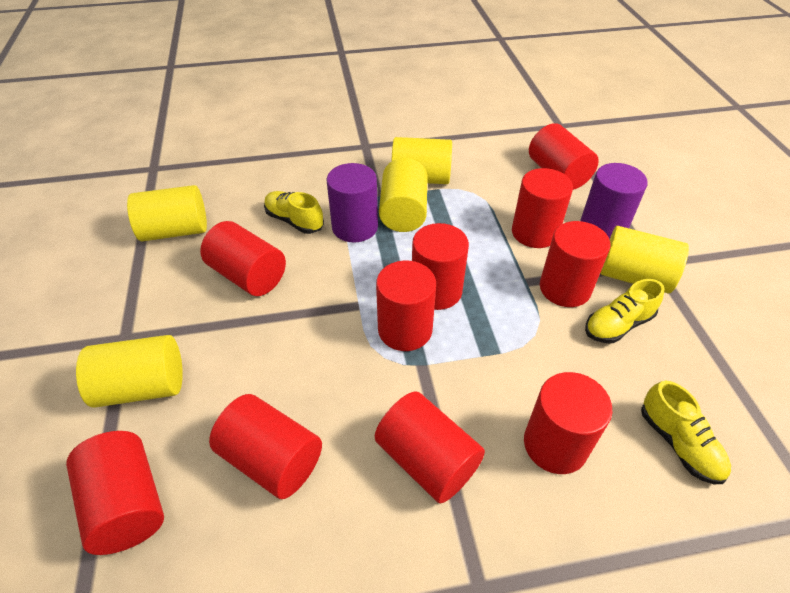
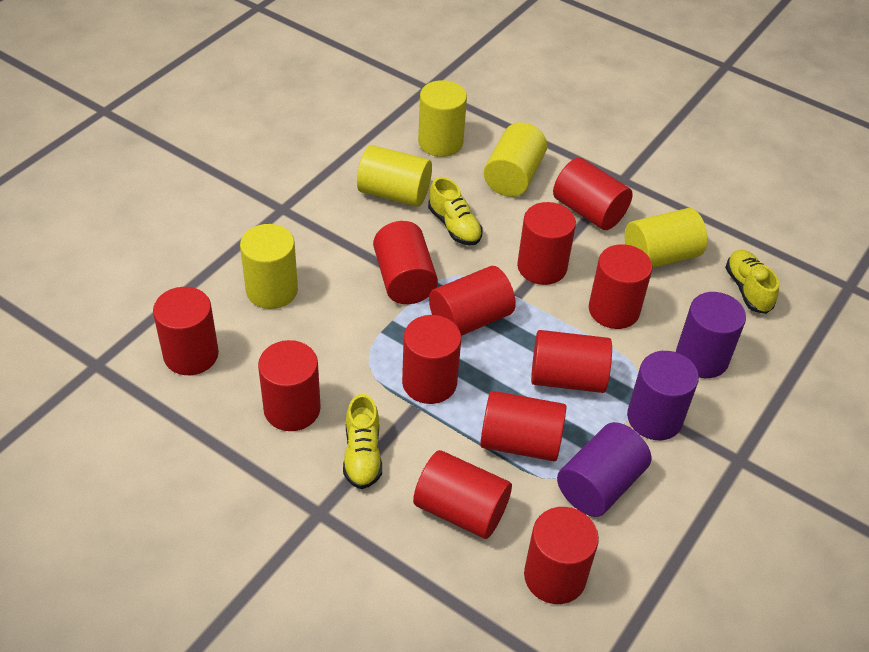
purple cylinder: 2 -> 3
red cylinder: 10 -> 12

